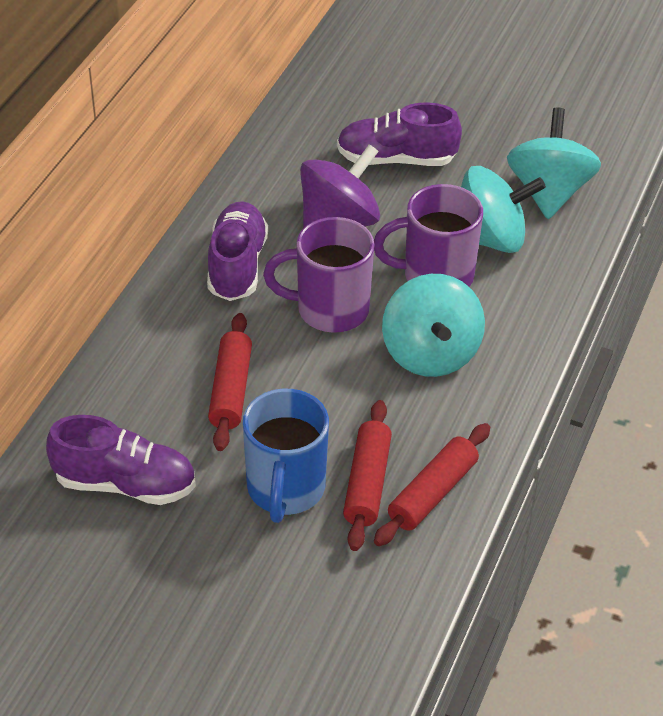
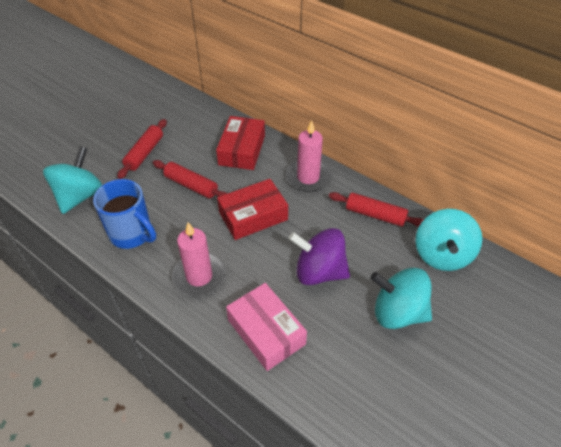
pink box: 0 -> 1
pink candle: 0 -> 2
purple mug: 2 -> 0
purple shoe: 3 -> 0
red box: 0 -> 2

